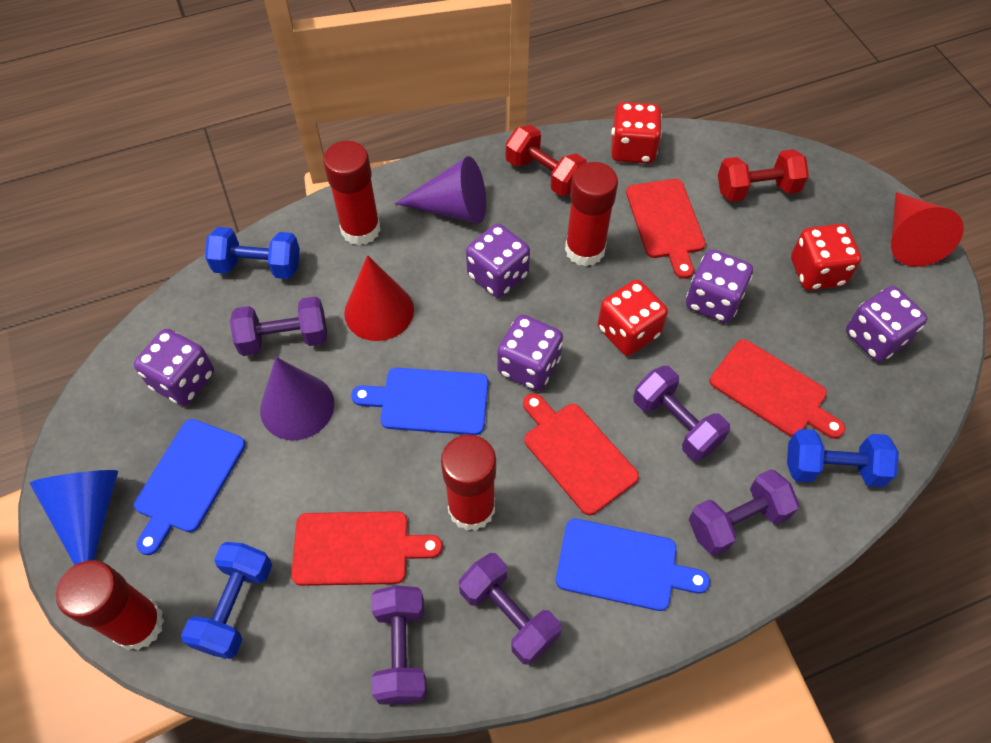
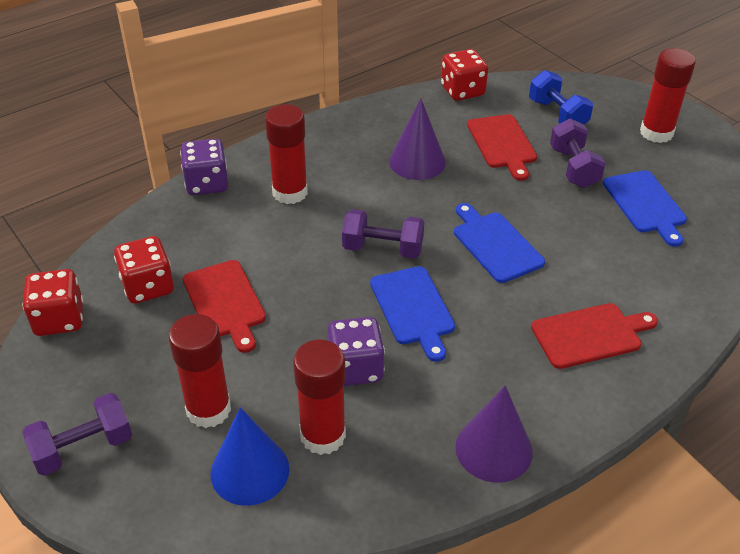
blue dumbbell: 3 -> 1
purple dice: 5 -> 2
purple dumbbell: 5 -> 3
red cone: 2 -> 0
red cutting board: 4 -> 3
red dumbbell: 2 -> 0

